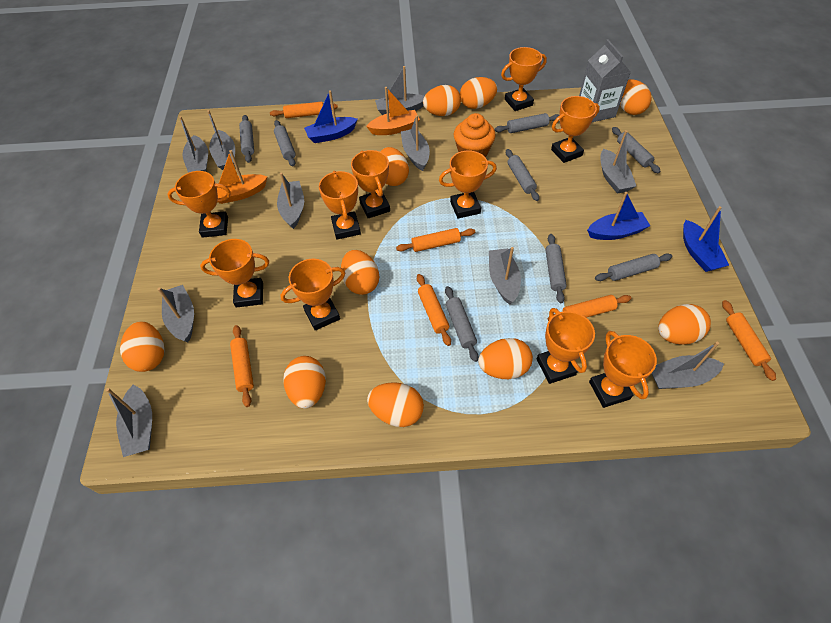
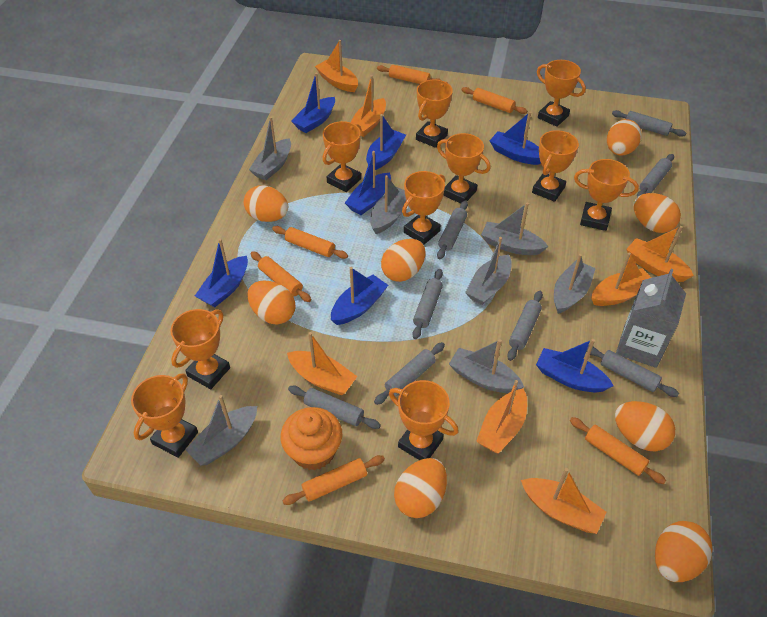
blue boat: 3 -> 7
grey boat: 10 -> 7
orange boat: 2 -> 7
orange egg: 10 -> 8

